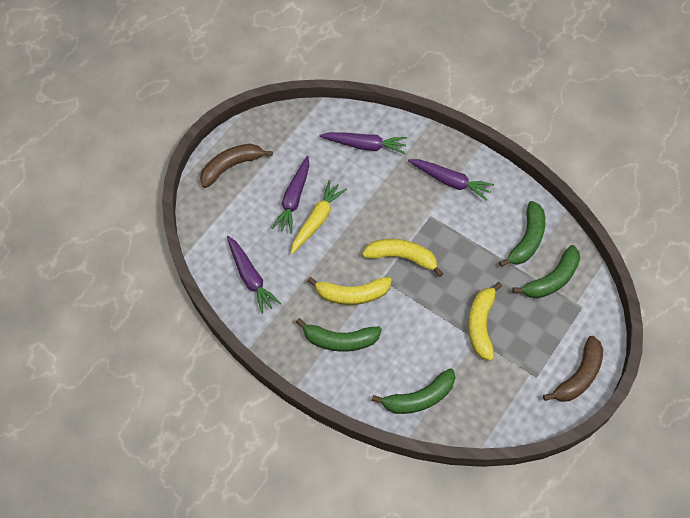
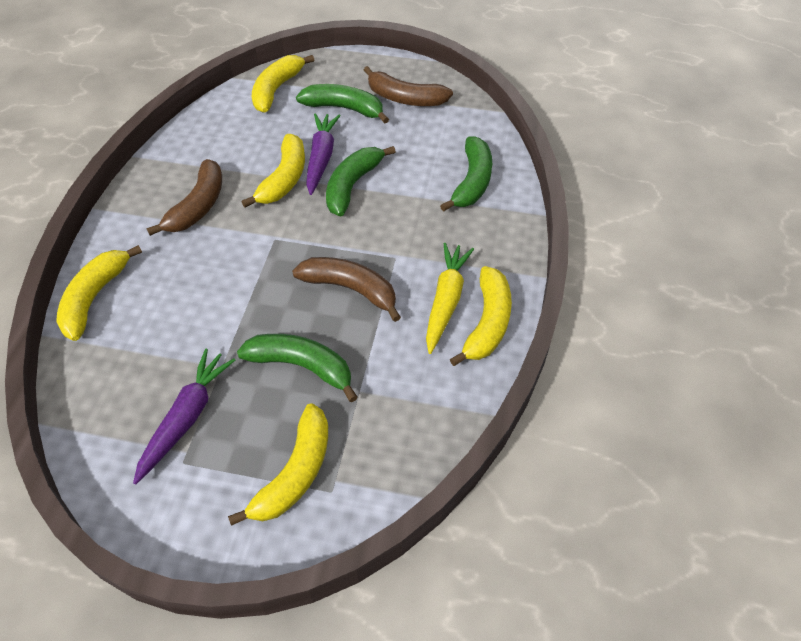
brown banana: 2 -> 3
purple carrot: 4 -> 2
yellow banana: 3 -> 5

